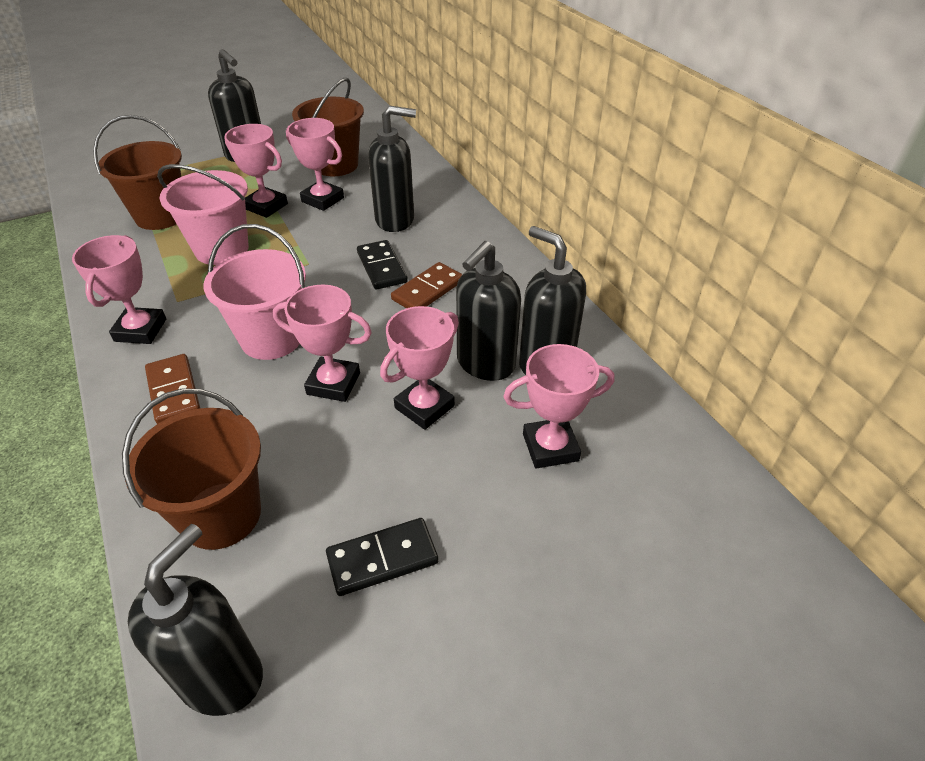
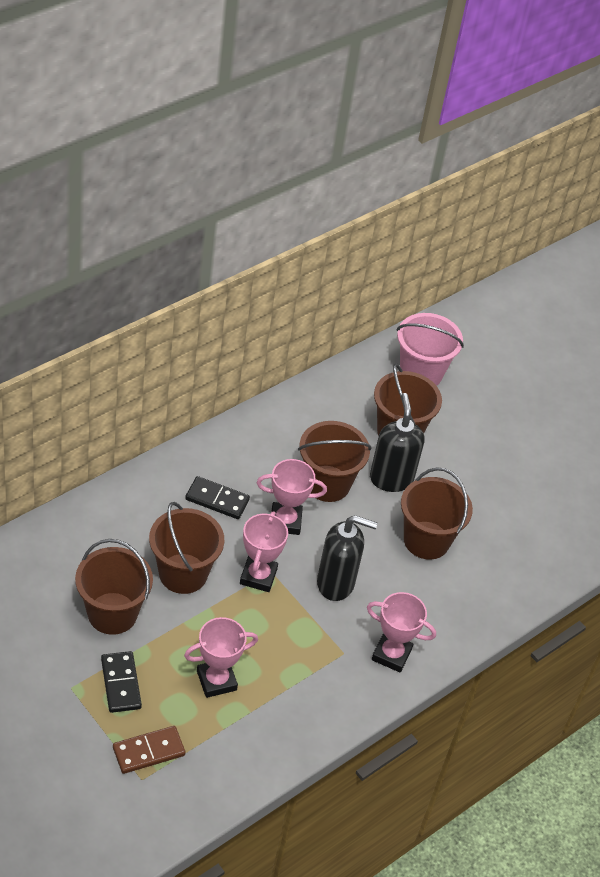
black soap dispenser: 5 -> 2
brown bucket: 3 -> 5
brown domino: 2 -> 1
pink bucket: 2 -> 1
pink trophy: 6 -> 4

